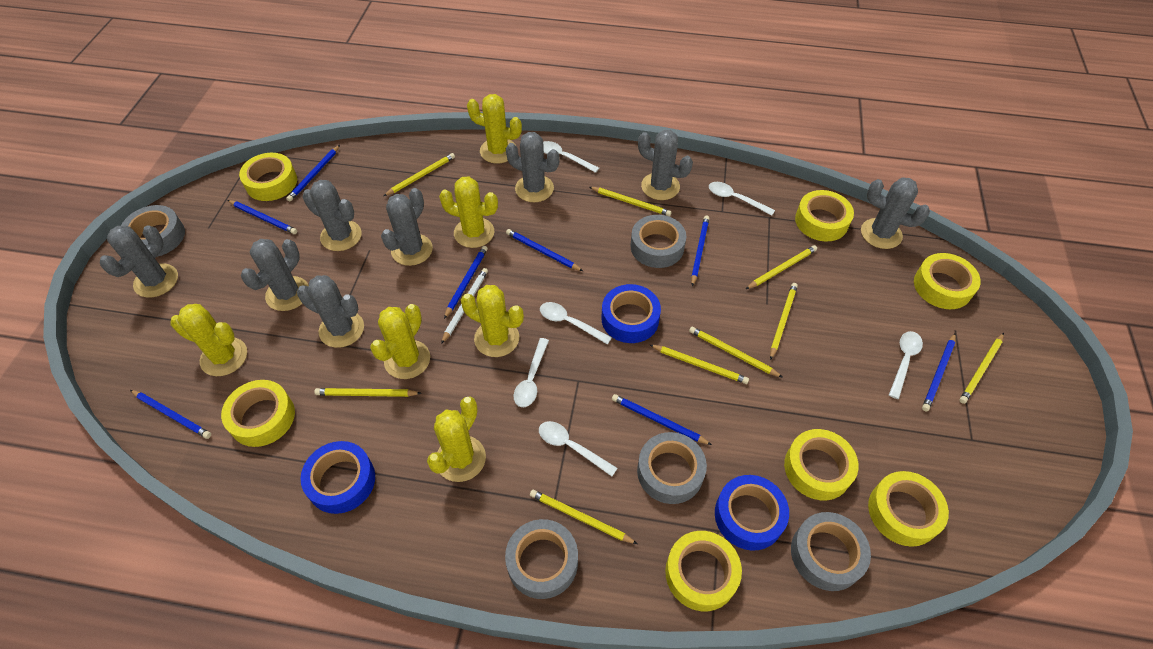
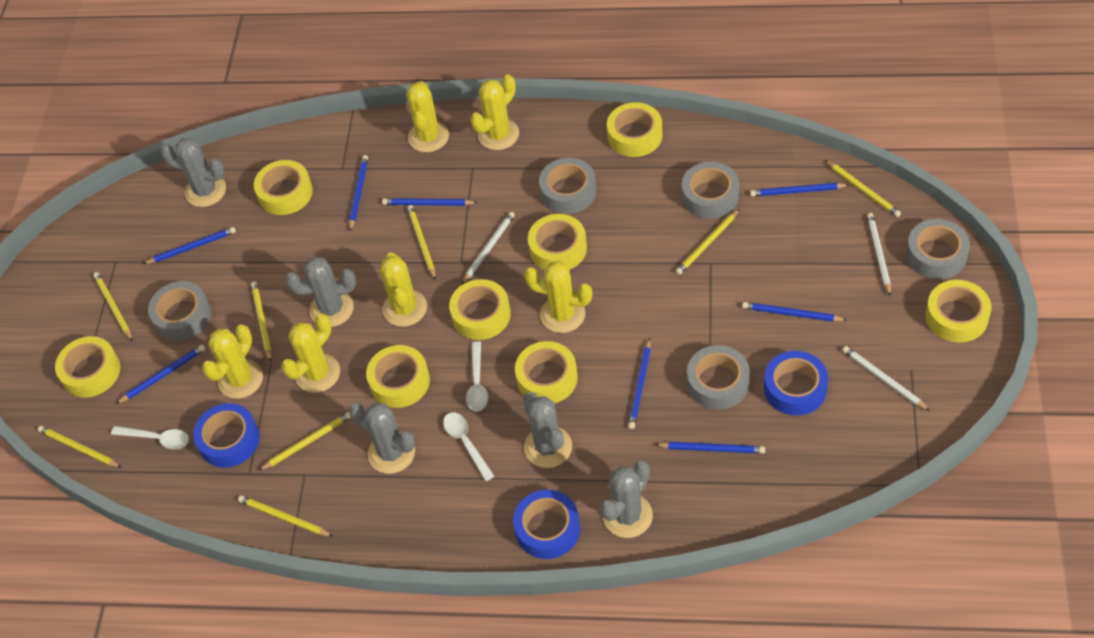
grey cactus: 8 -> 5
white pencil: 1 -> 3
white spoon: 6 -> 3
yellow pencil: 9 -> 8
yellow tape: 7 -> 8

